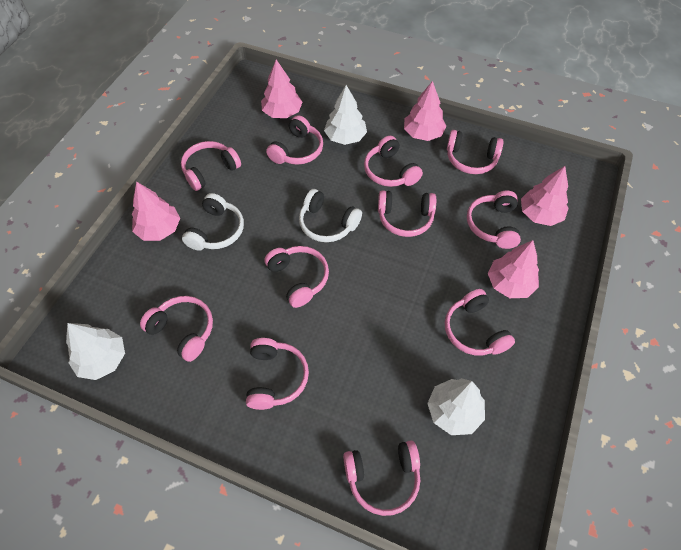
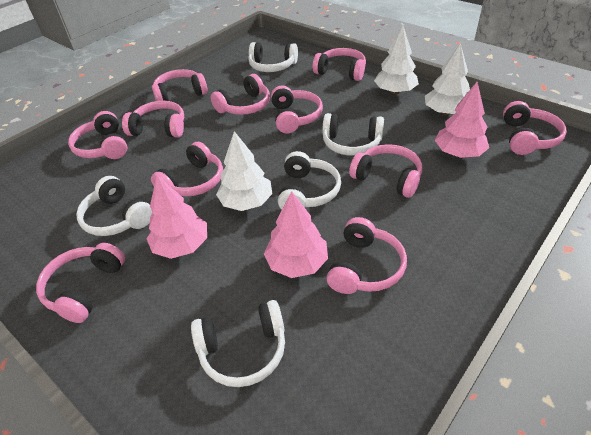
pink tree: 5 -> 3
white headphones: 2 -> 5

